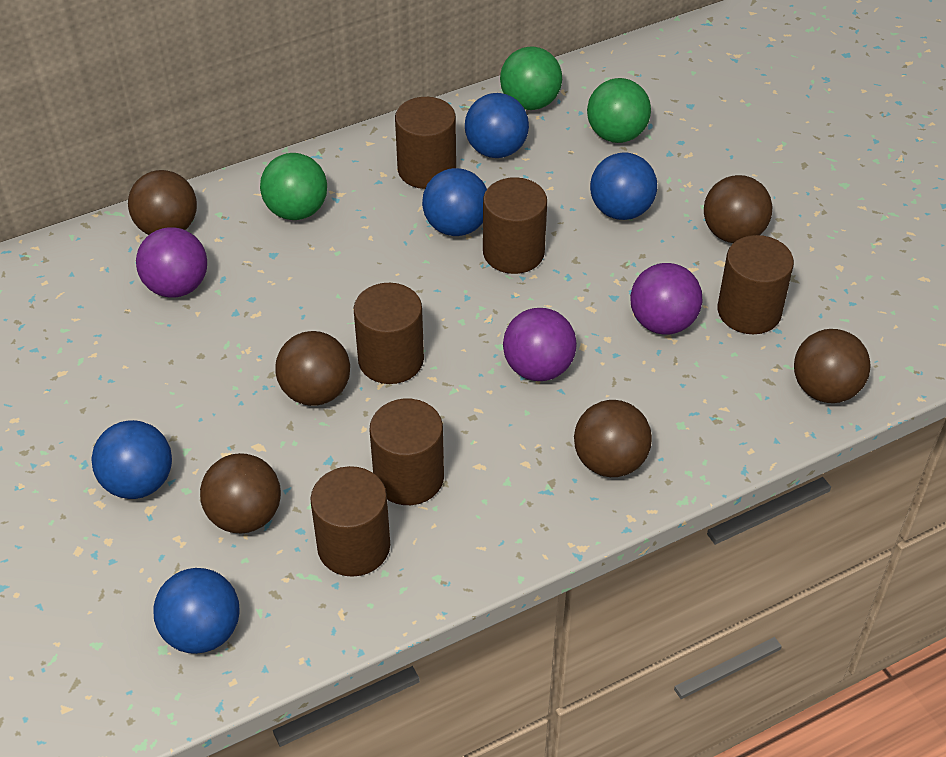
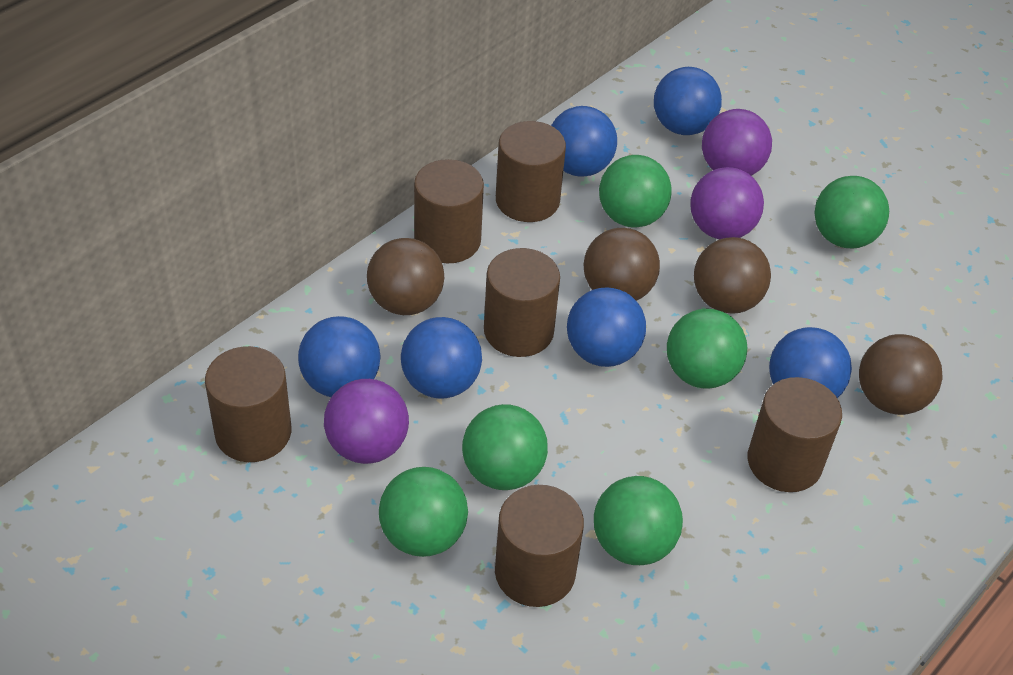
blue ball: 5 -> 6
brown ball: 6 -> 4
green ball: 3 -> 6

